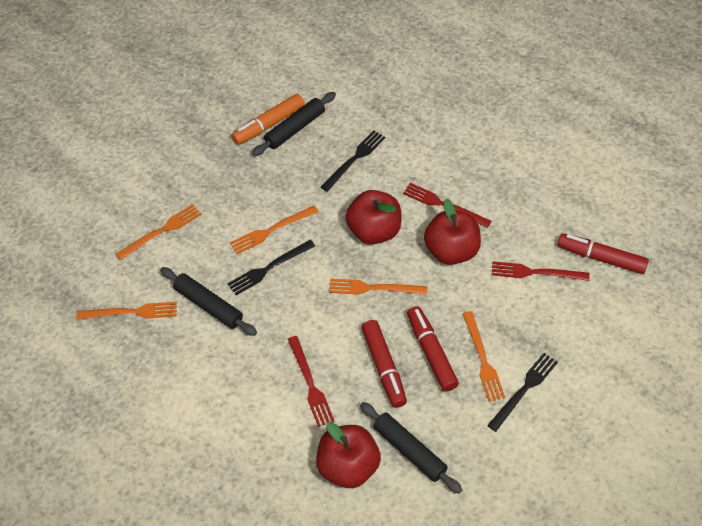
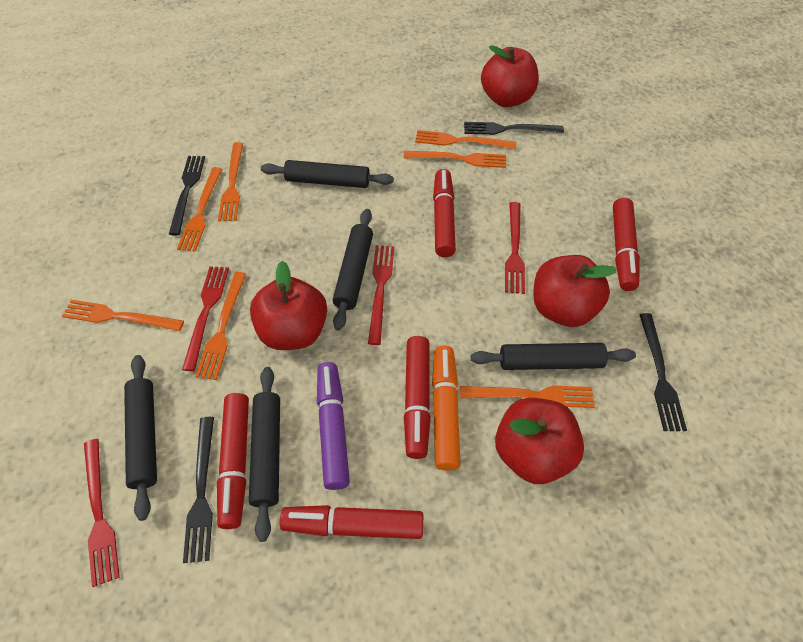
black fork: 3 -> 4
black rolling pin: 3 -> 5
orange fork: 5 -> 7
purple marker: 0 -> 1
red apple: 3 -> 4
red fork: 3 -> 4
red marker: 3 -> 5

